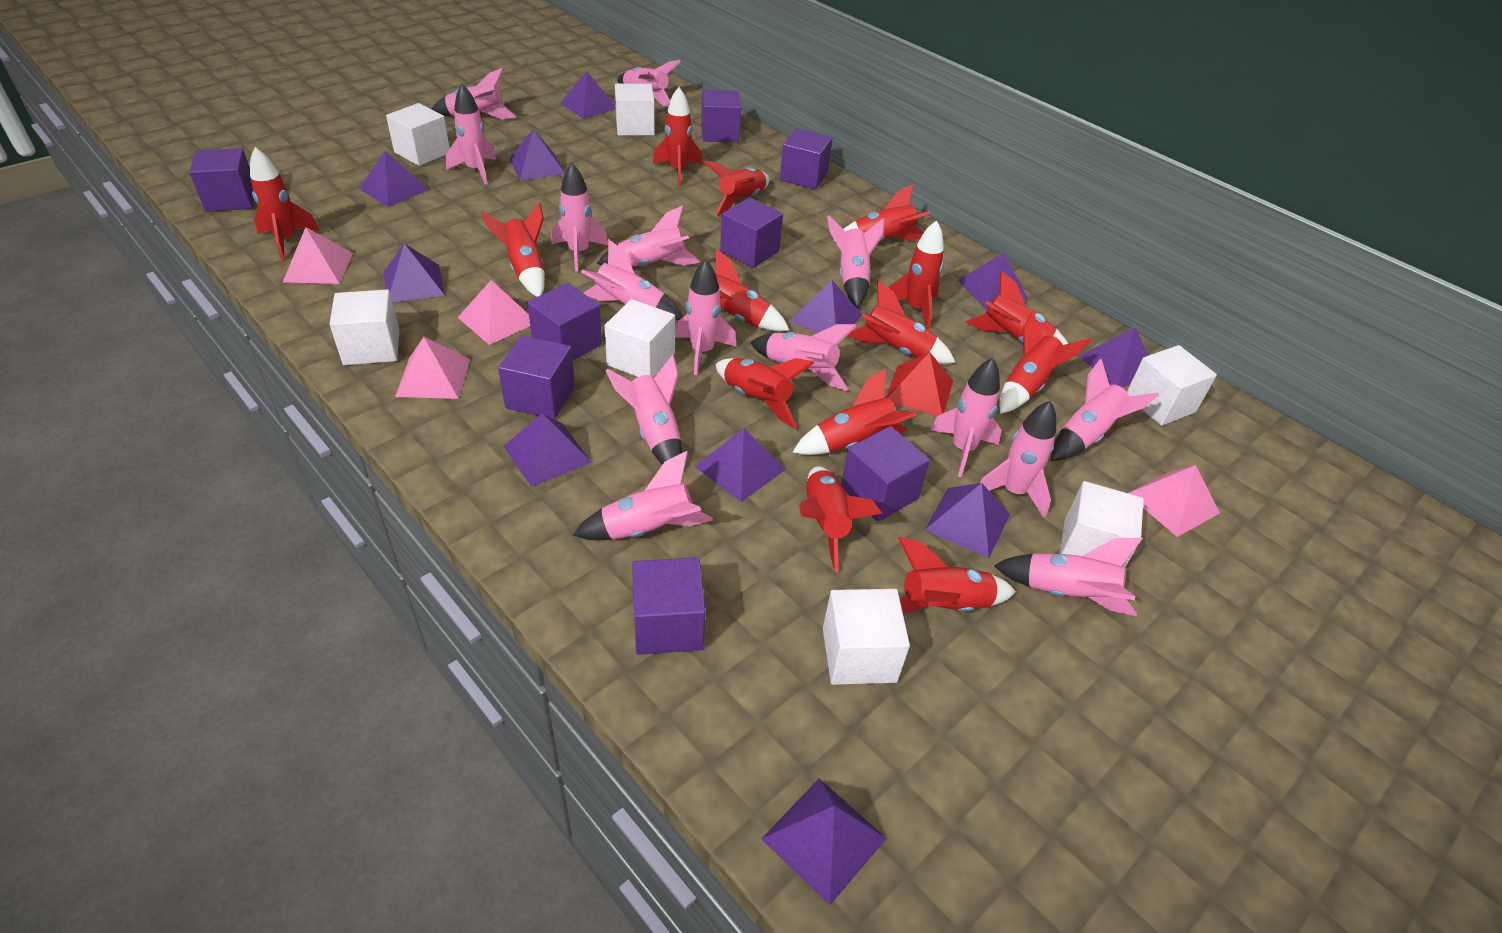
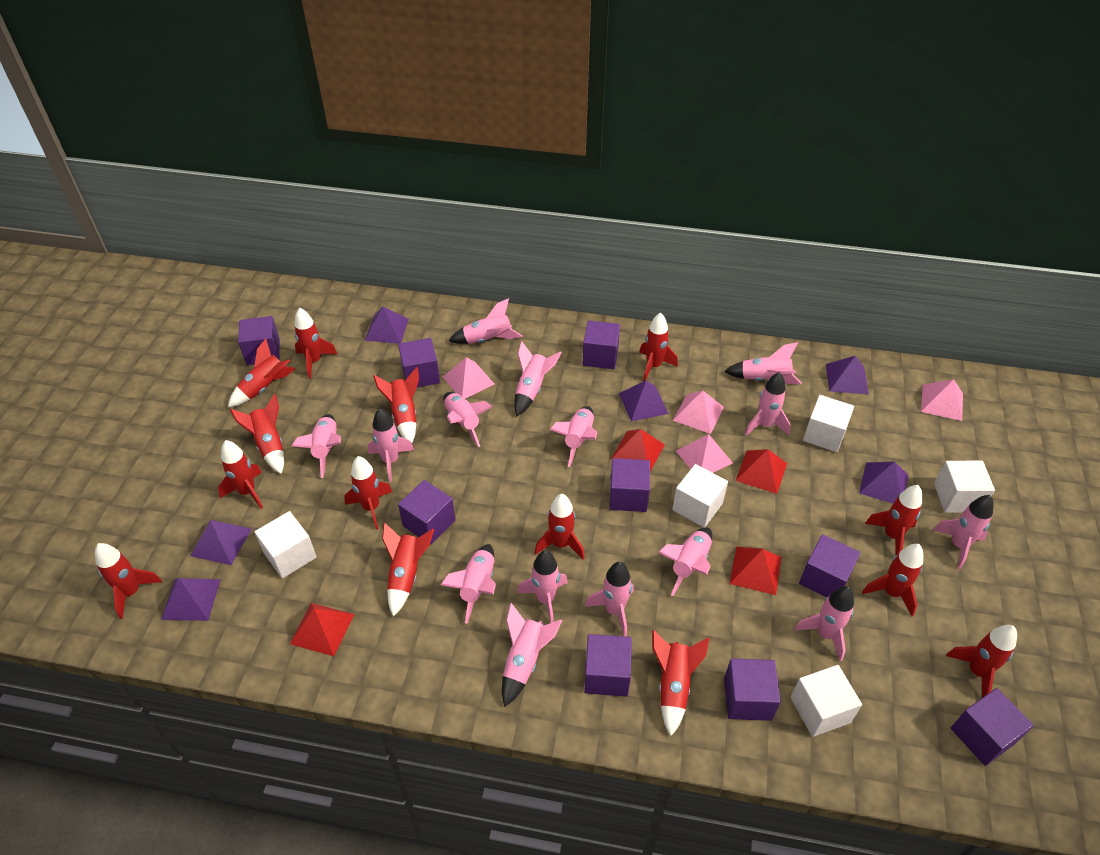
purple cube: 8 -> 9
purple pyramid: 11 -> 6
red pyramid: 1 -> 4
white cube: 7 -> 5

